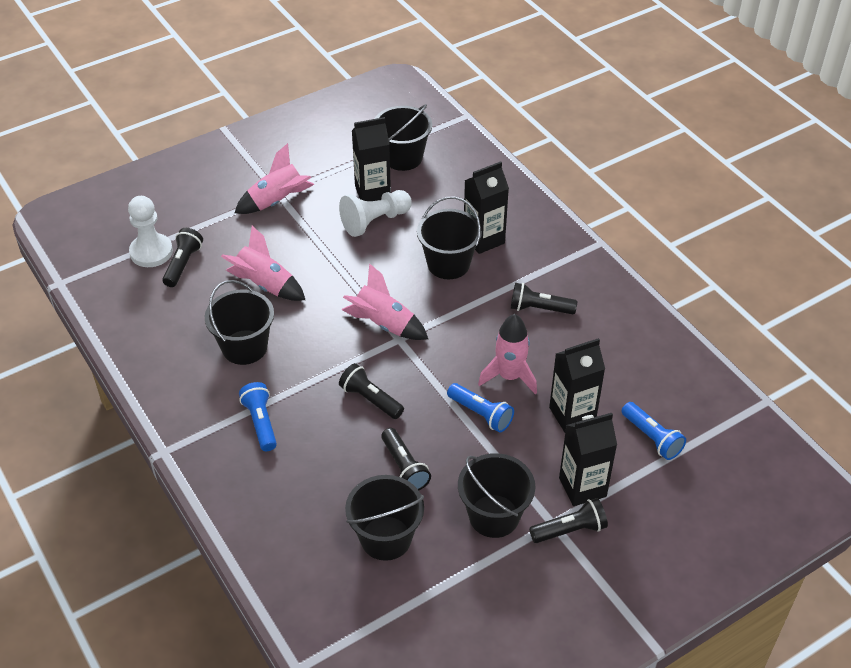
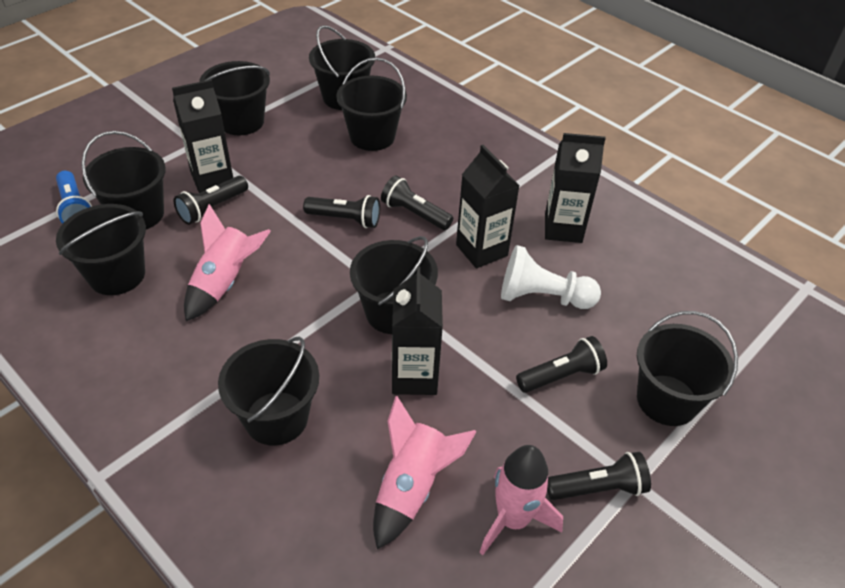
black bucket: 5 -> 8
blue flashlight: 3 -> 1
pink rocket: 4 -> 3
white pawn: 2 -> 1

